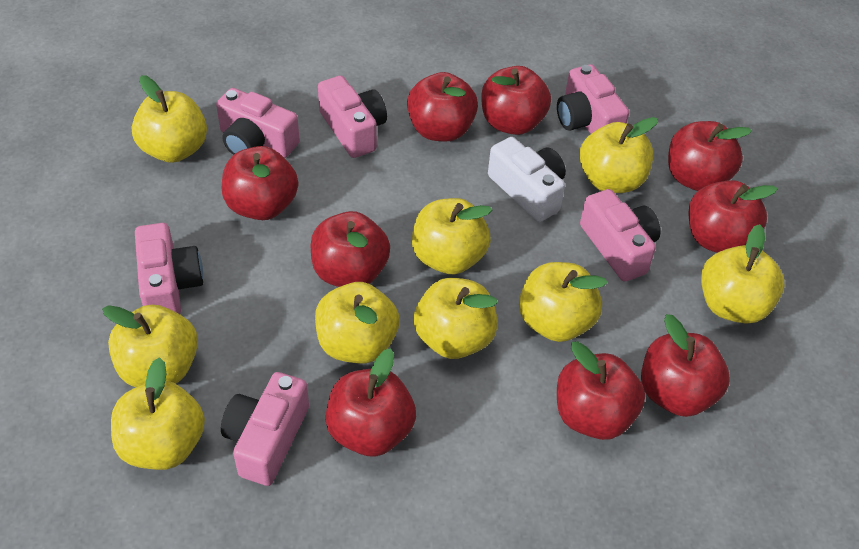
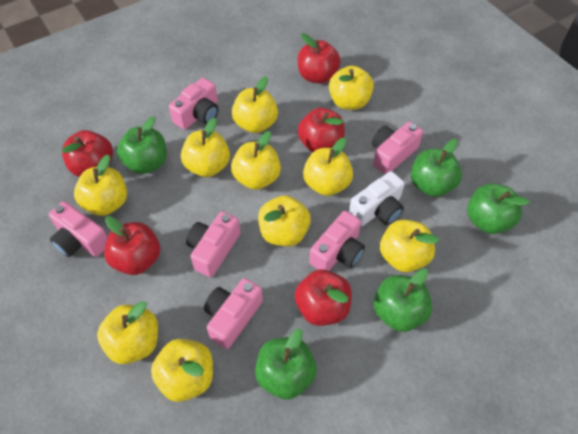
green apple: 0 -> 5
red apple: 9 -> 5
yellow apple: 9 -> 10

